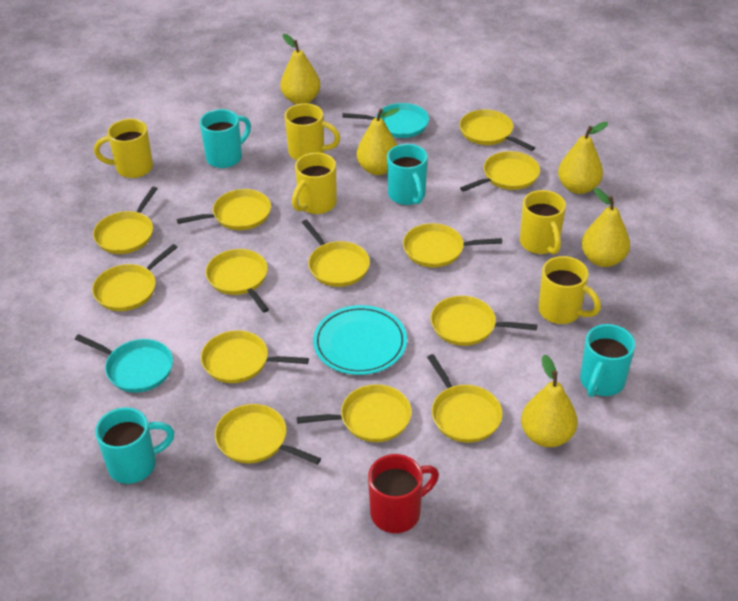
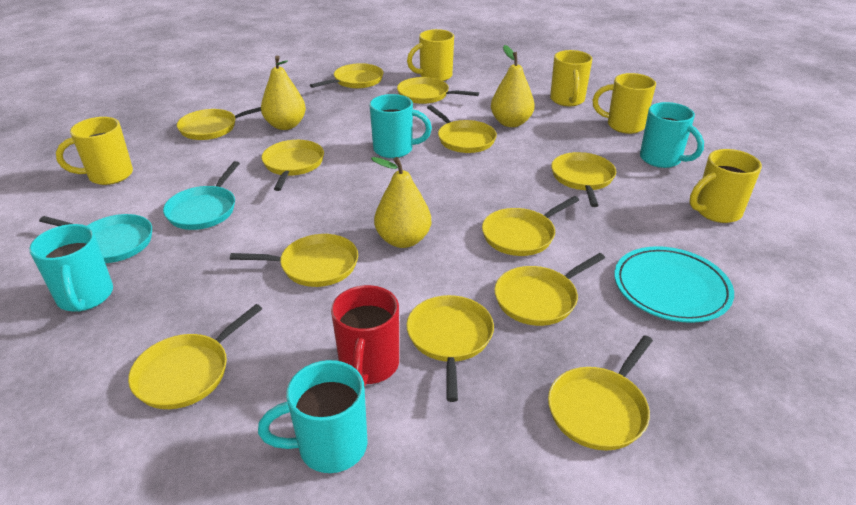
yellow pan: 13 -> 12
yellow pear: 5 -> 3

